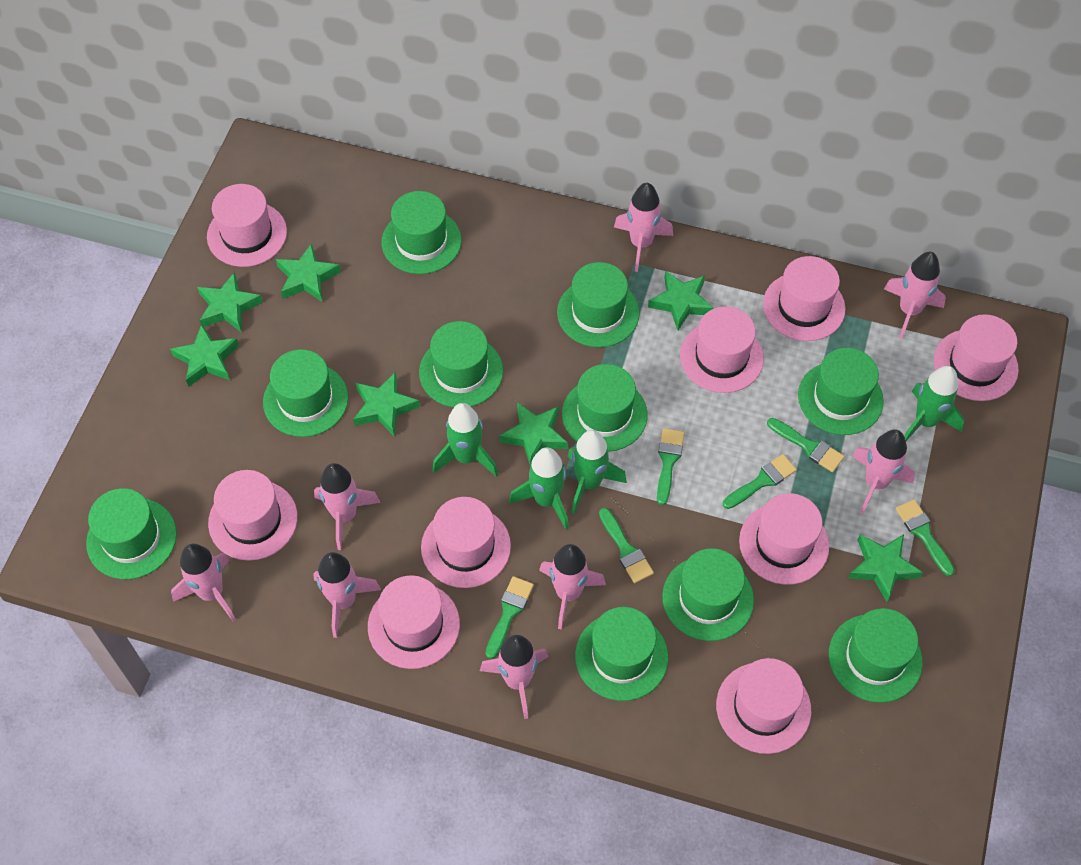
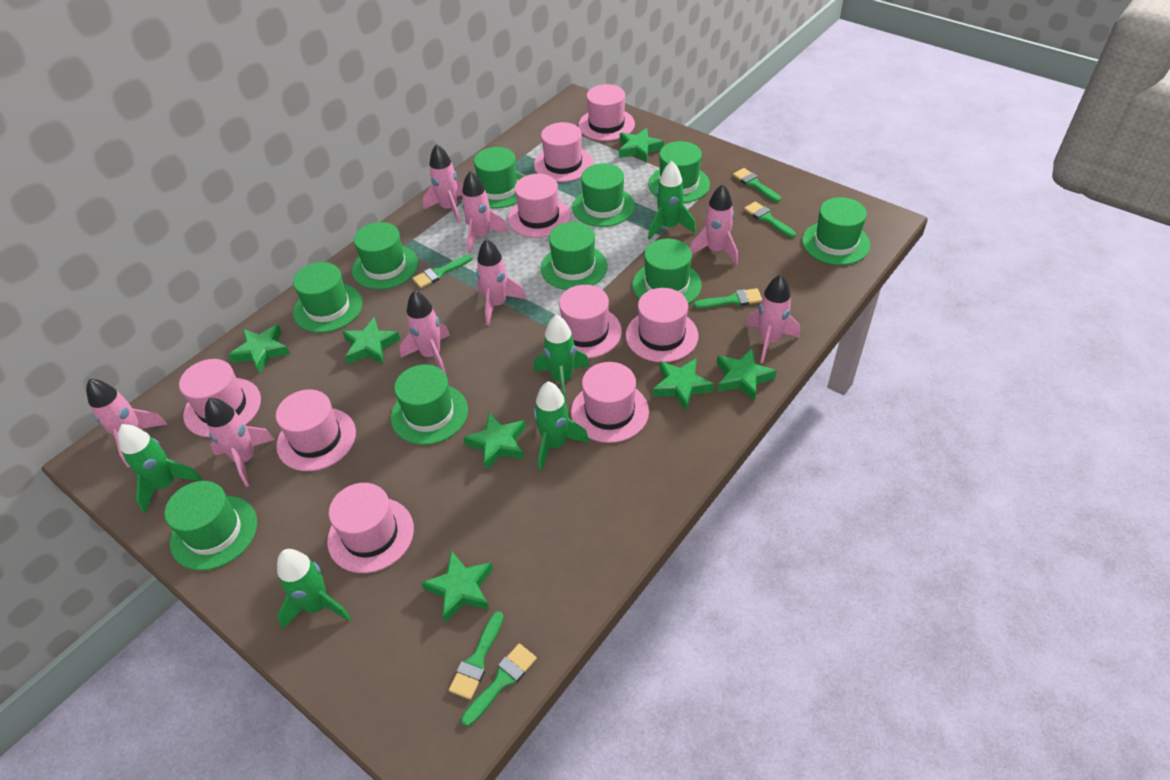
green rocket: 4 -> 5

